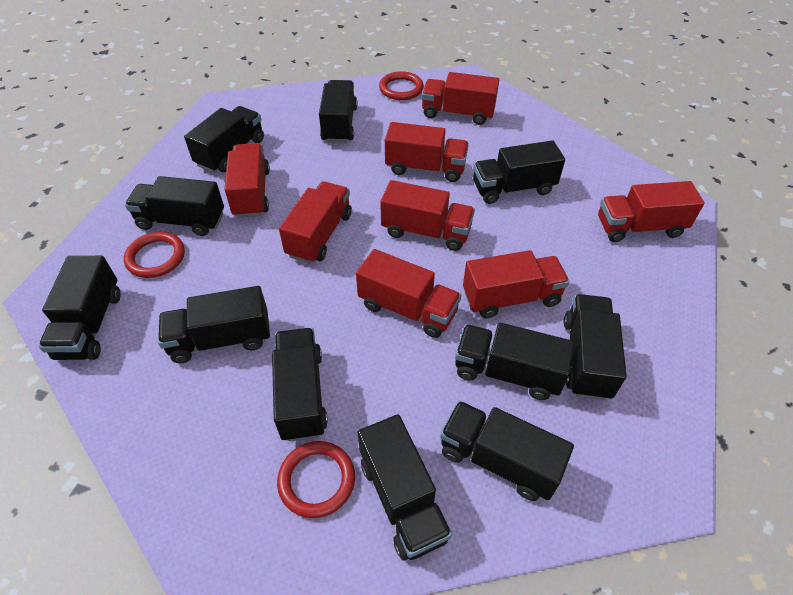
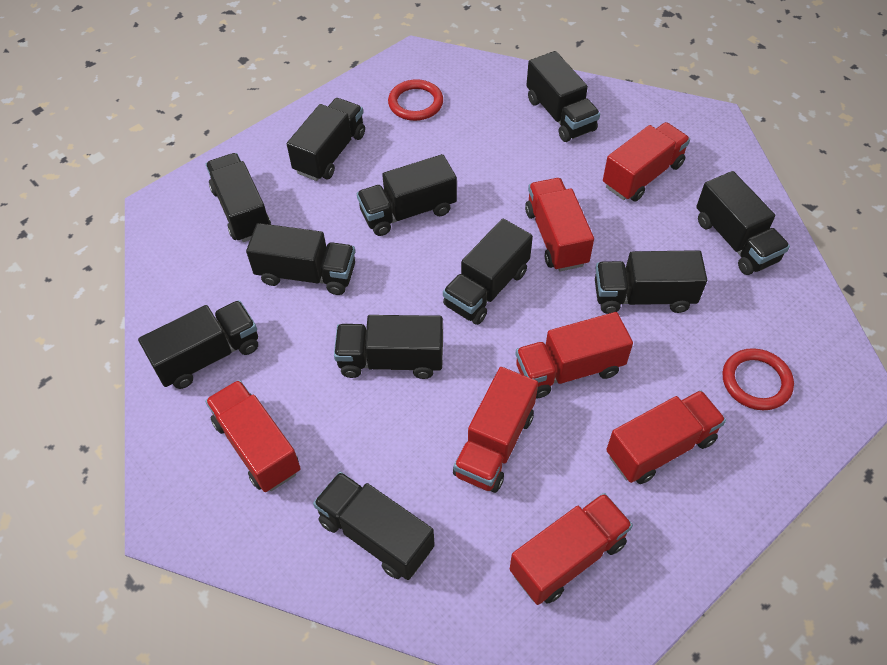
red ring: 3 -> 2
red truck: 8 -> 7

